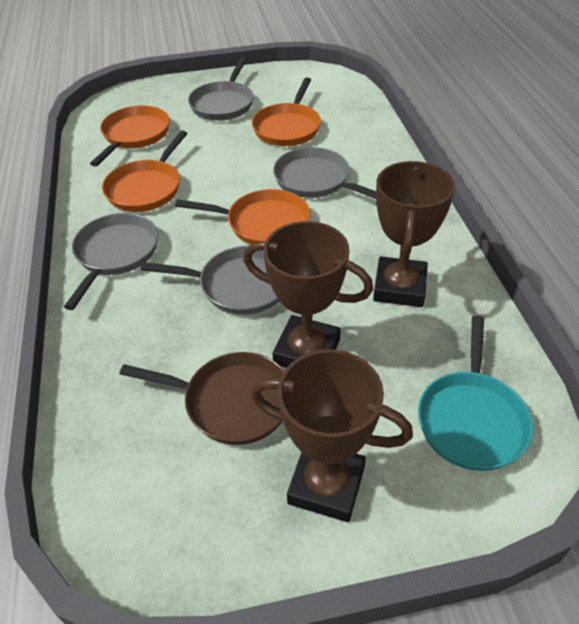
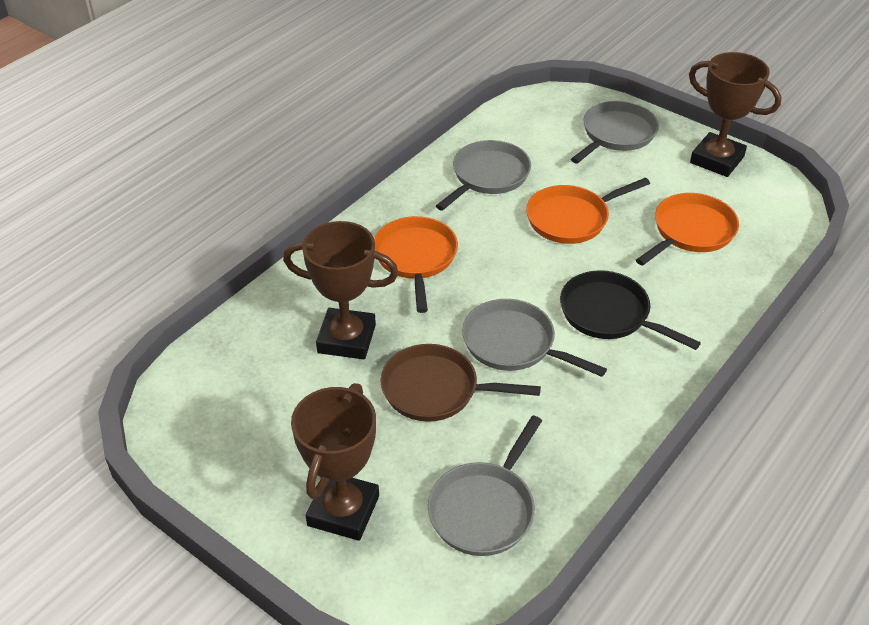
black pan: 0 -> 1
orange pan: 4 -> 3
turquoise pan: 1 -> 0

